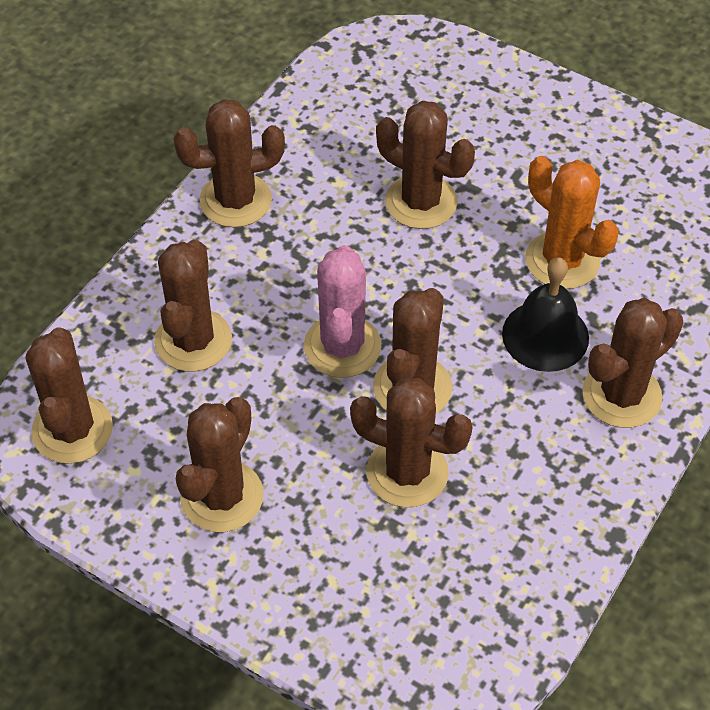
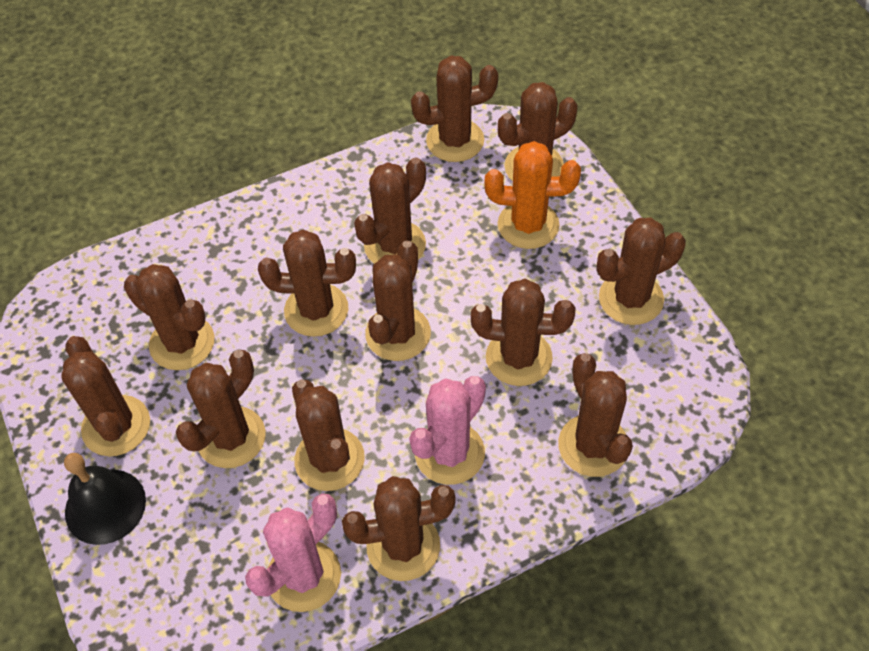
brown cactus: 8 -> 13
pink cactus: 1 -> 2

